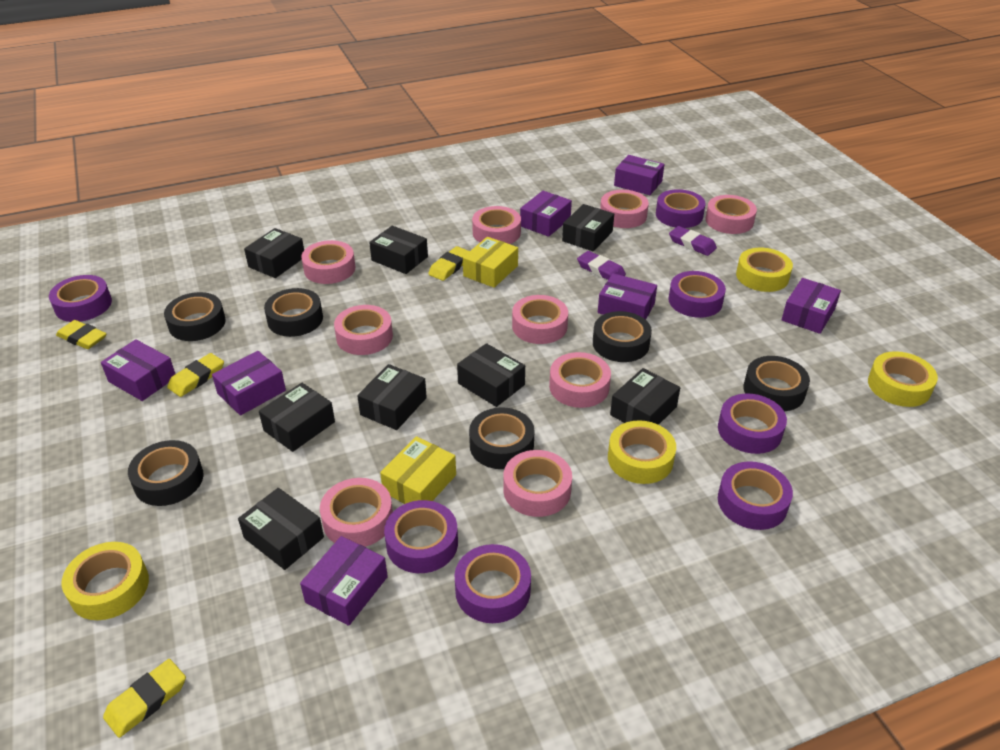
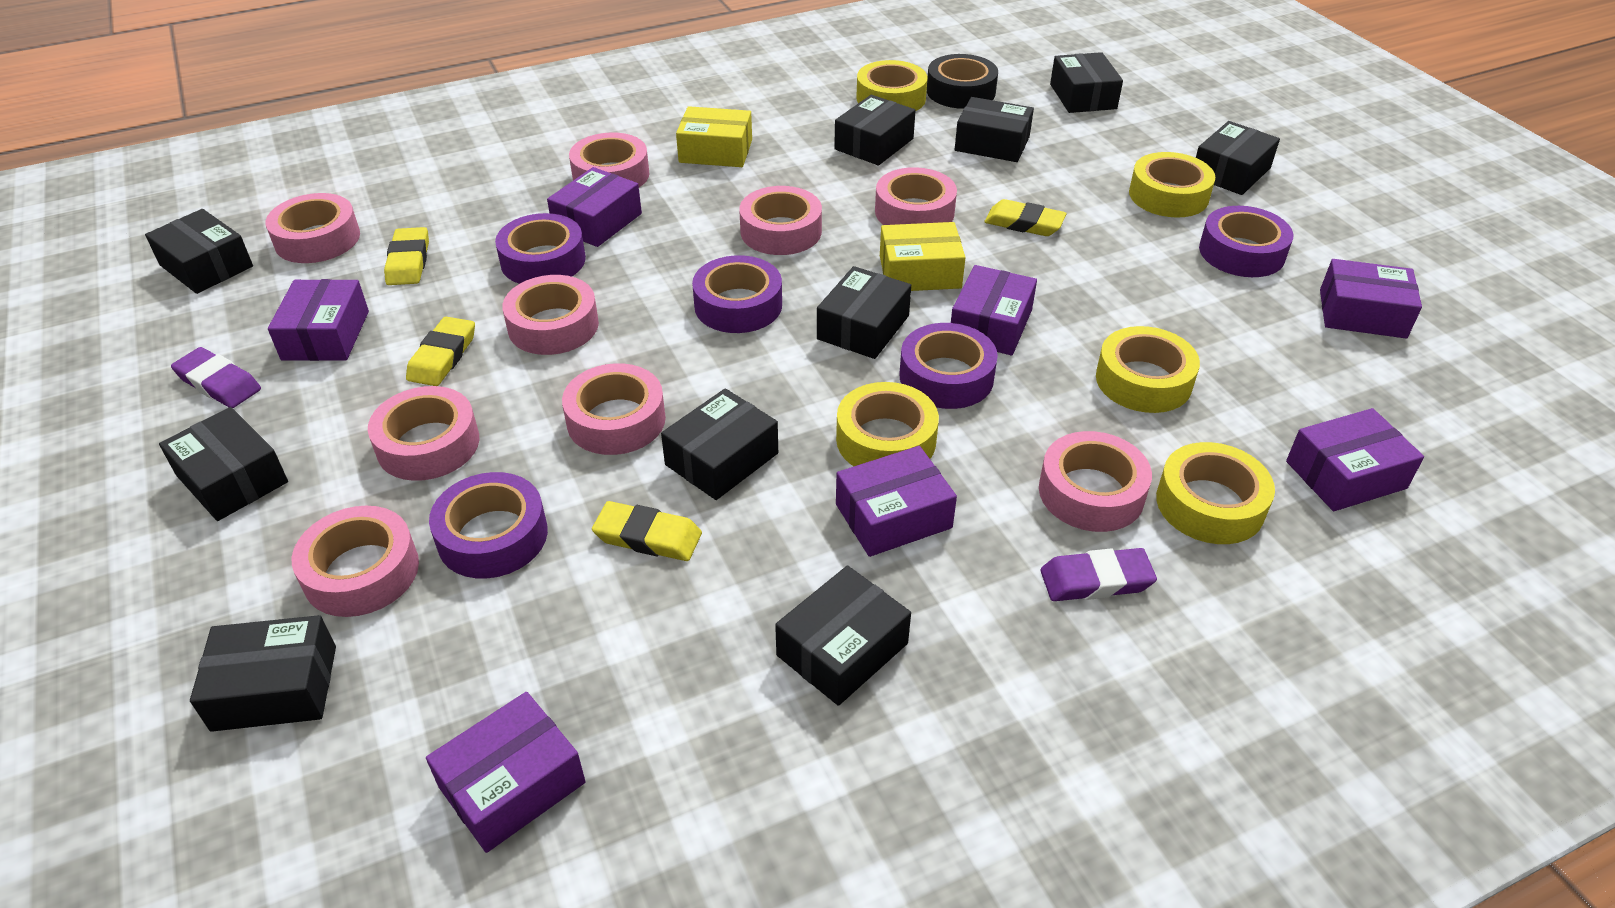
black box: 8 -> 10
black tape: 6 -> 1
purple tape: 7 -> 5
yellow tape: 4 -> 5

